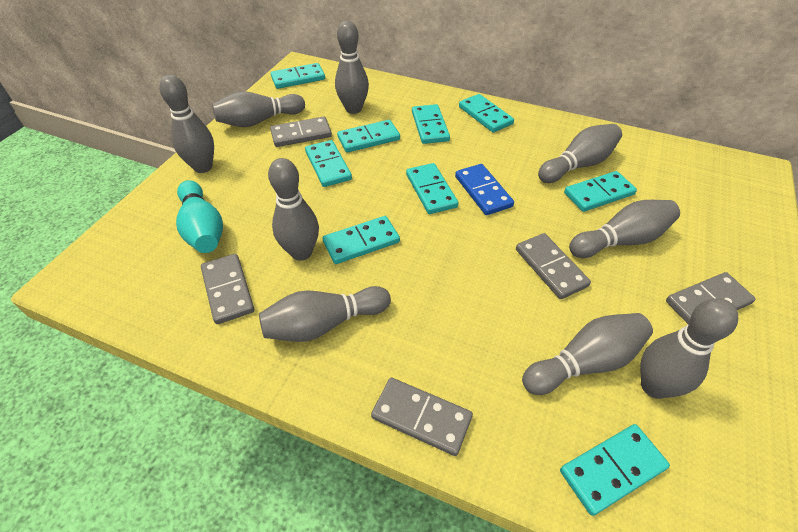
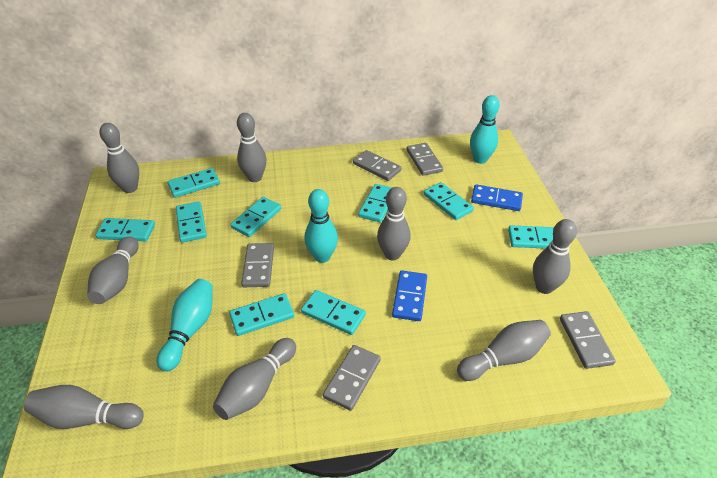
blue domino: 1 -> 2
grey bowling pin: 9 -> 8
turquoise bowling pin: 1 -> 3

